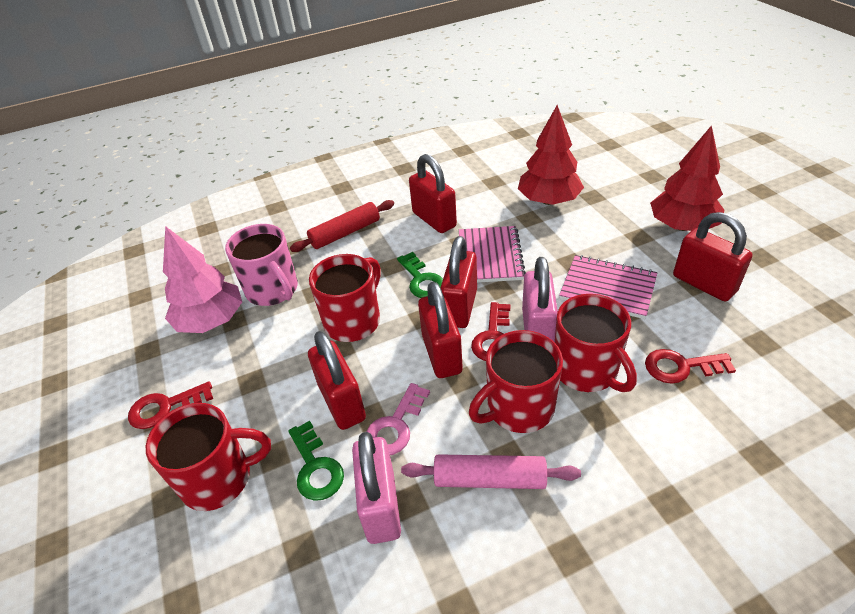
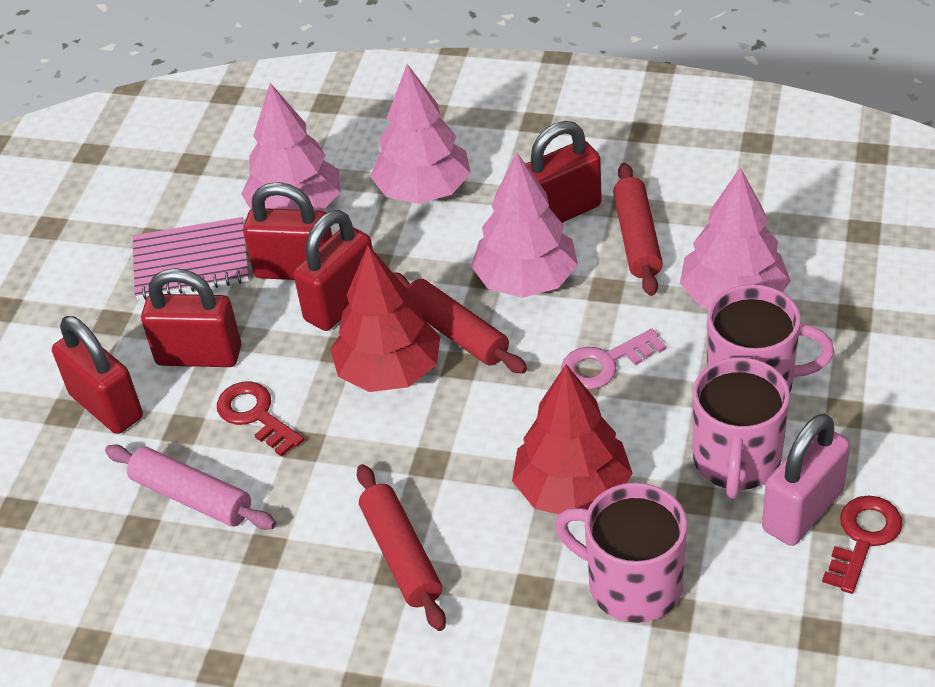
green key: 2 -> 0
pink mug: 1 -> 3
pink notebook: 2 -> 1
pink padlock: 2 -> 1
pink tree: 1 -> 4
red key: 3 -> 2
red mug: 4 -> 0
red rolling pin: 1 -> 3

